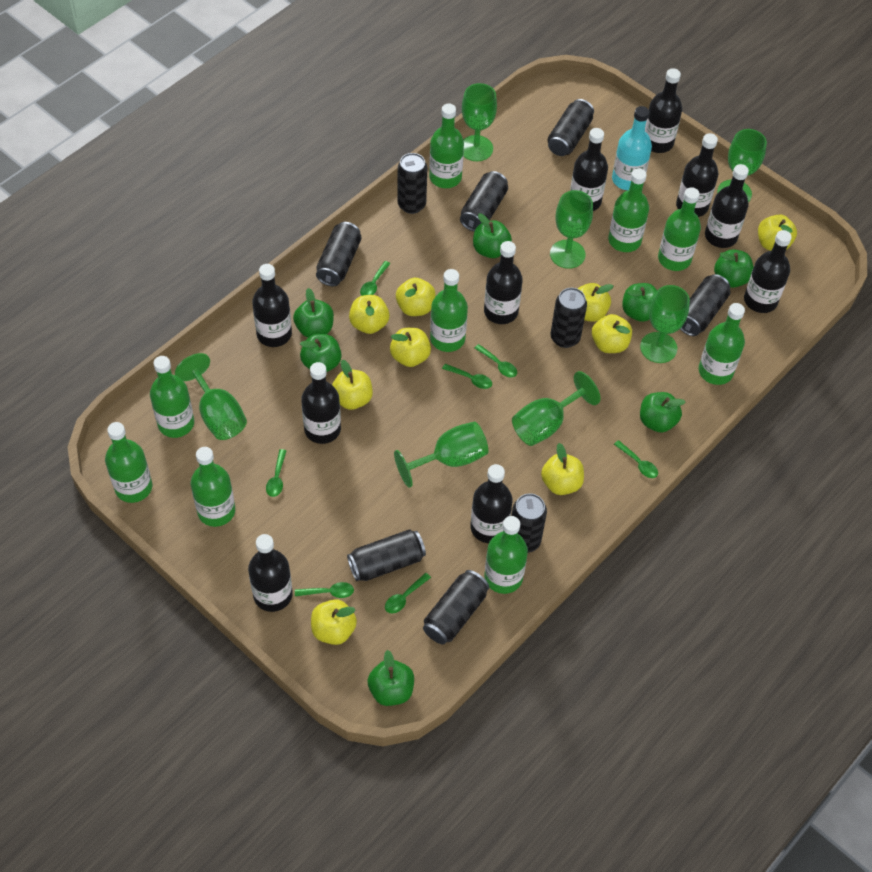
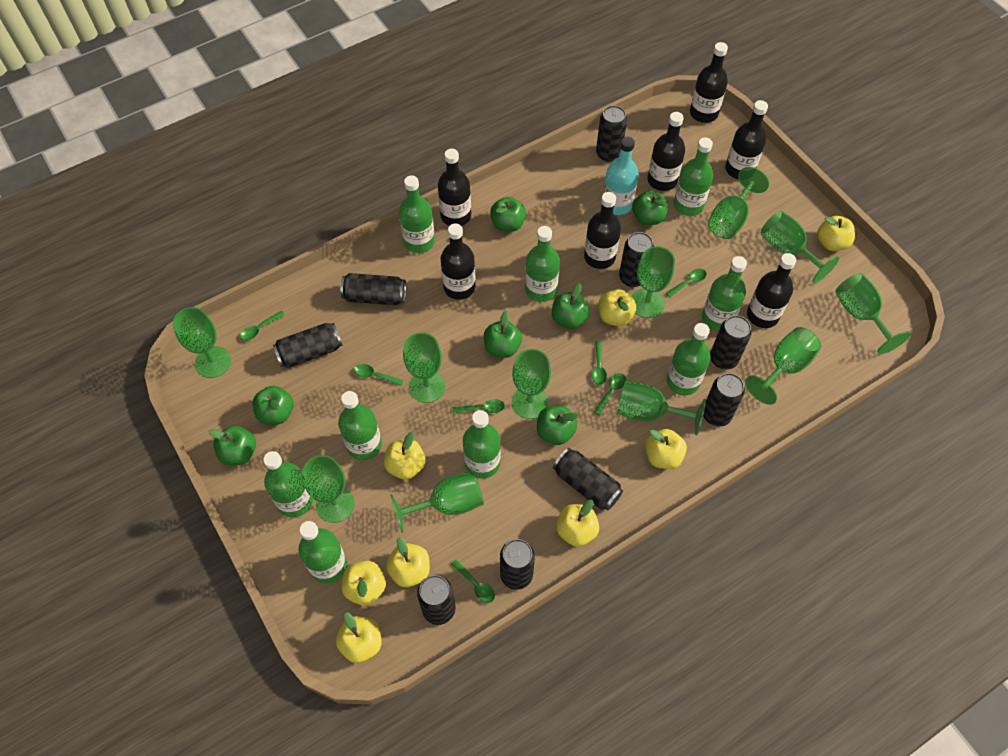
black bottle: 10 -> 7
green goblet: 7 -> 11
yellow apple: 9 -> 8

